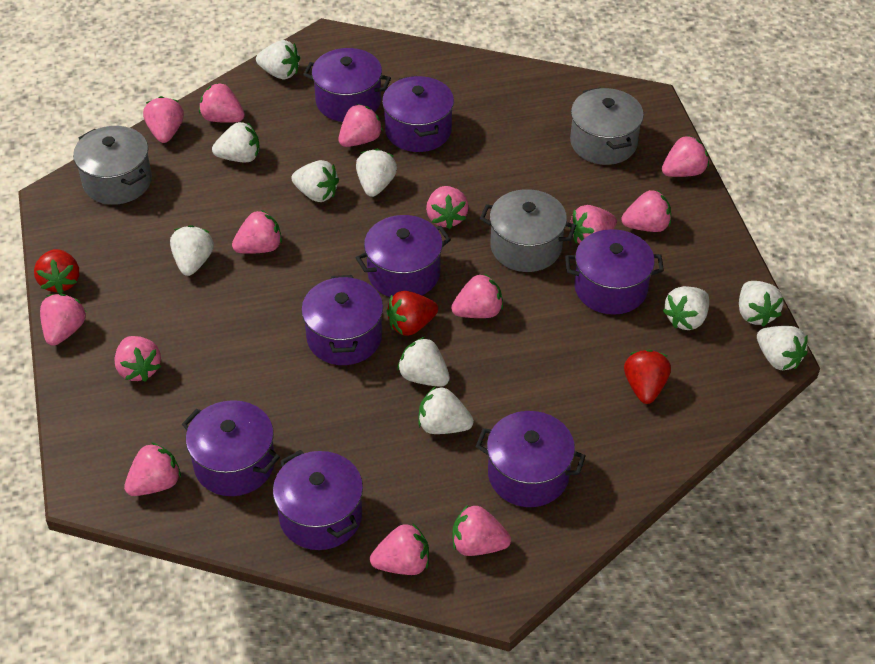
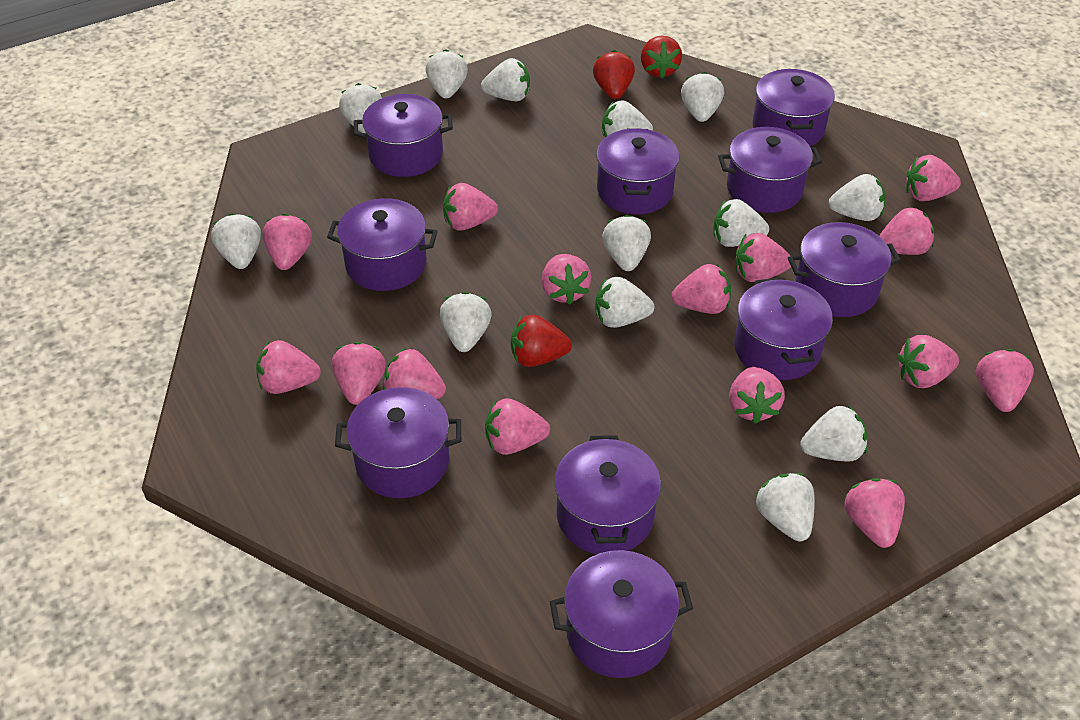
grey pot: 3 -> 0
pink strawberry: 14 -> 15
purple pot: 8 -> 10
white strawberry: 10 -> 13

